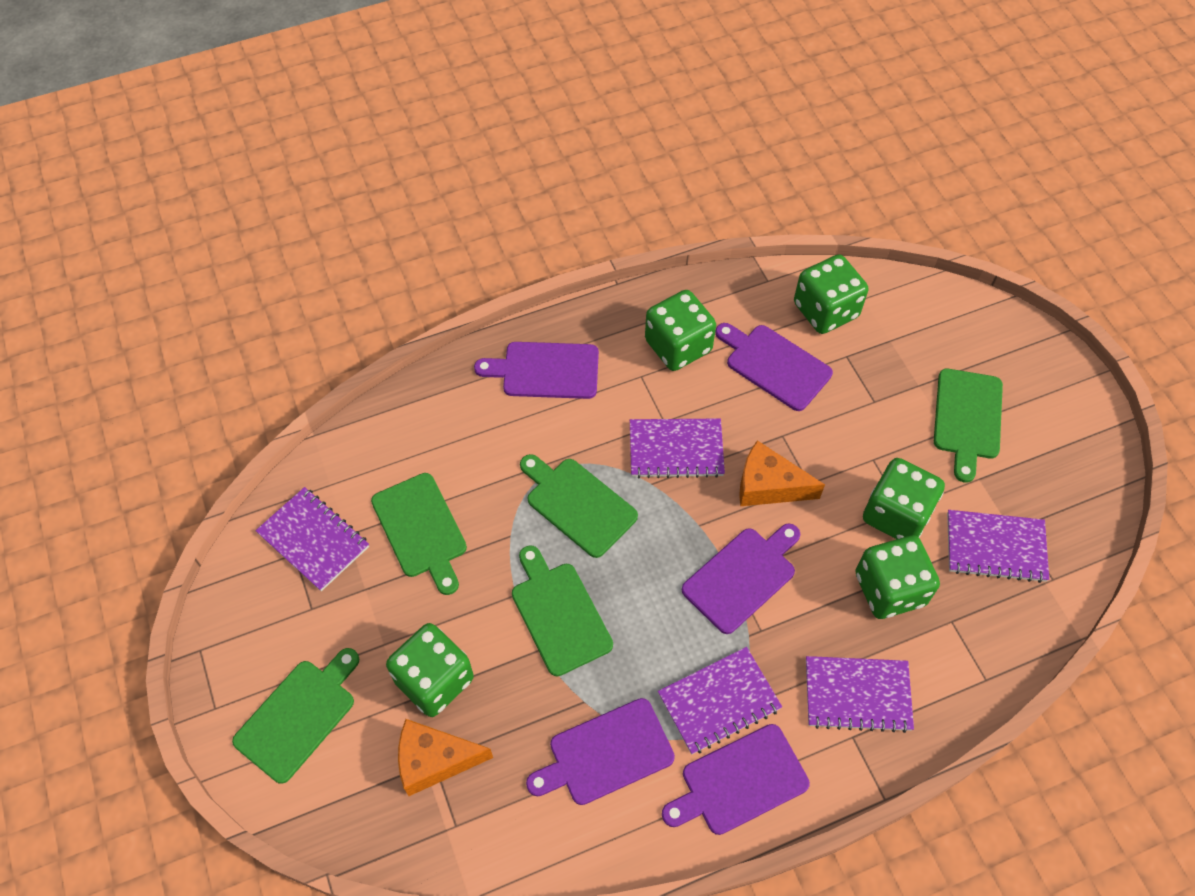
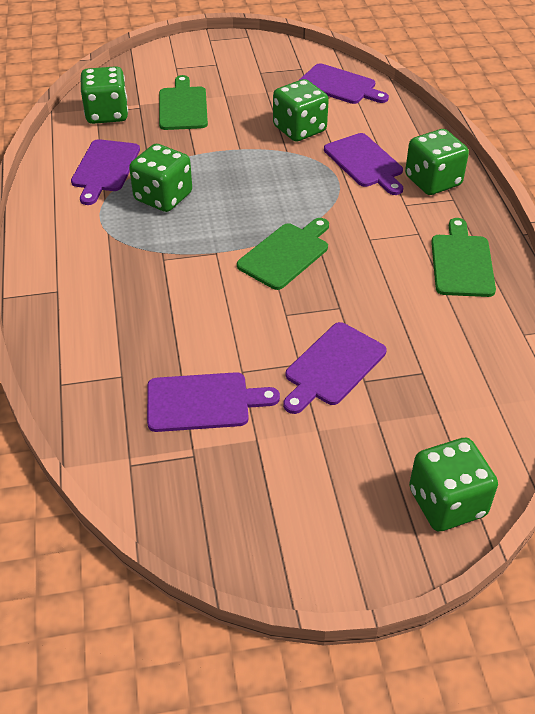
green cutting board: 5 -> 3
orange cheese: 2 -> 0
purple notebook: 5 -> 0

